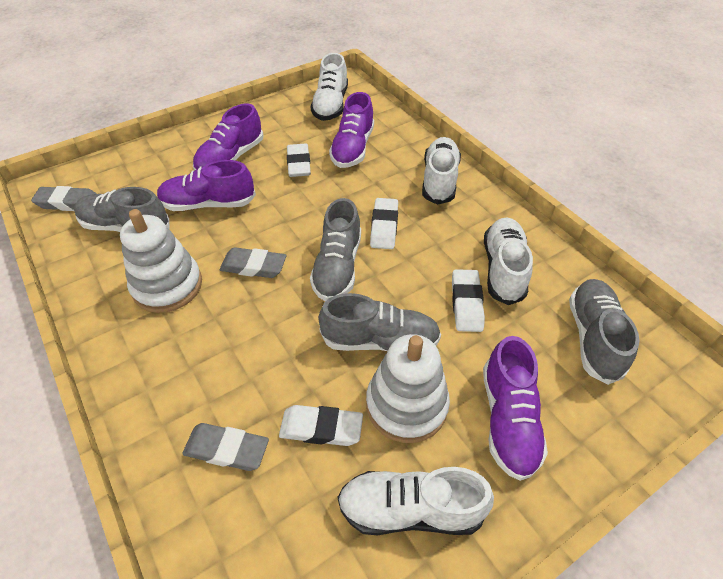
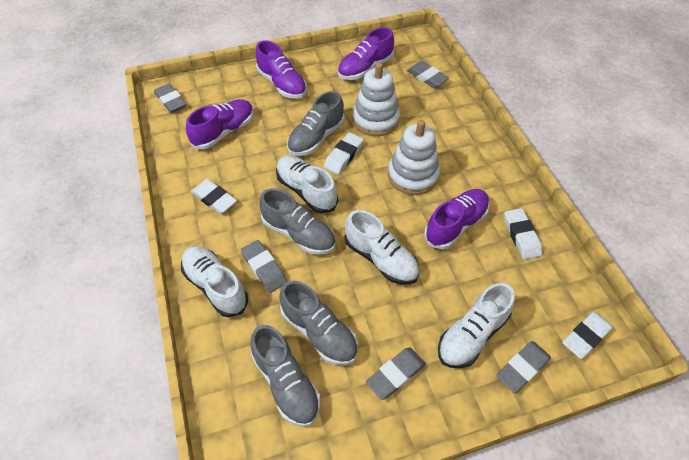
grey eraser: 3 -> 5

